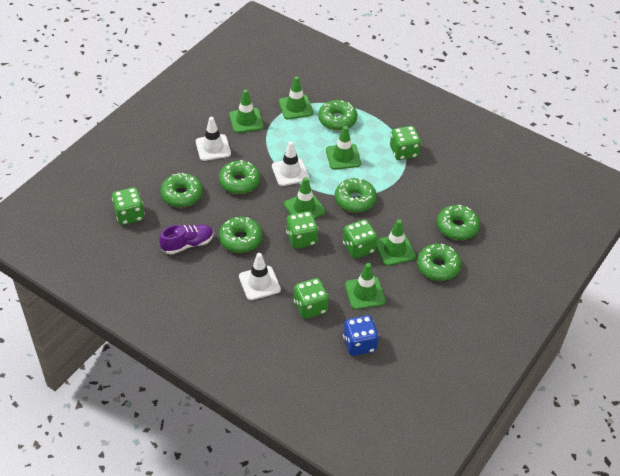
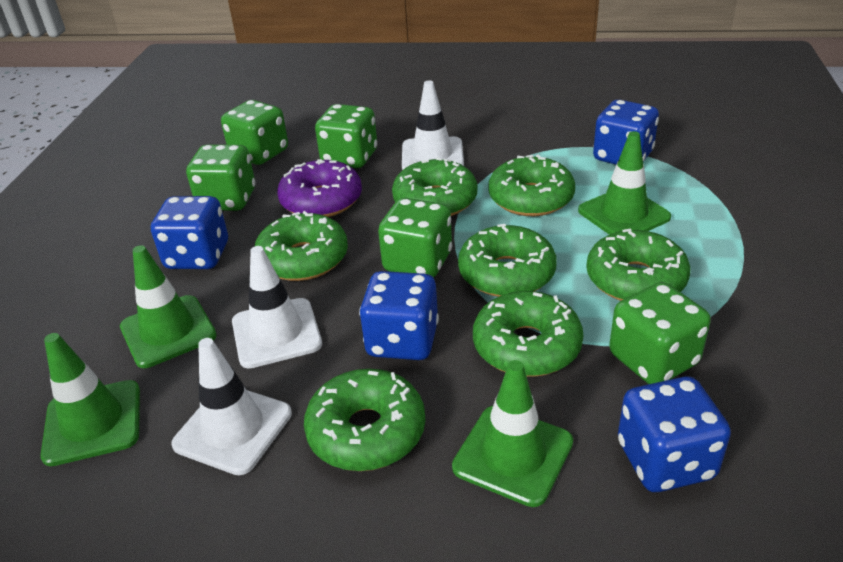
blue dice: 1 -> 4
green traffic cone: 6 -> 4
purple donut: 0 -> 1
purple shoe: 1 -> 0

